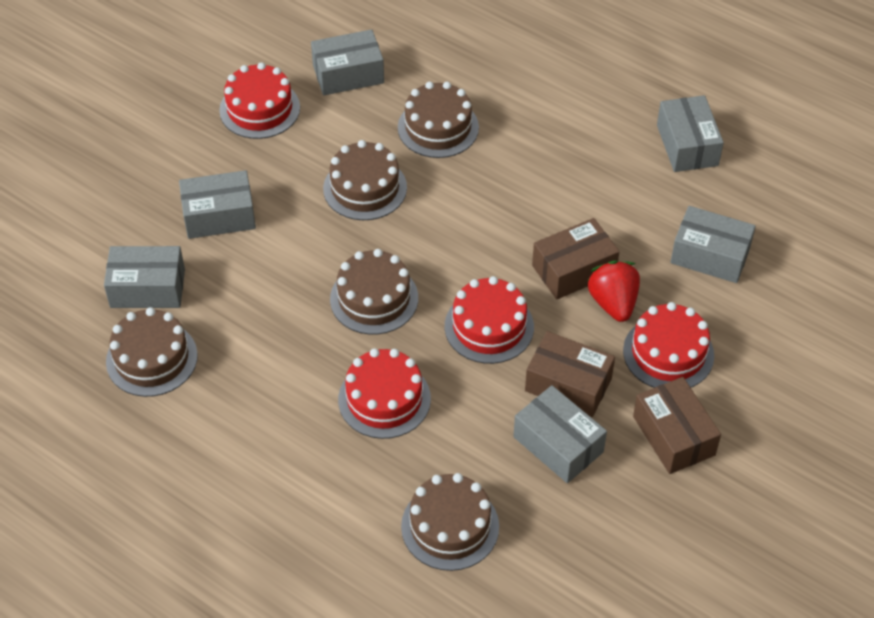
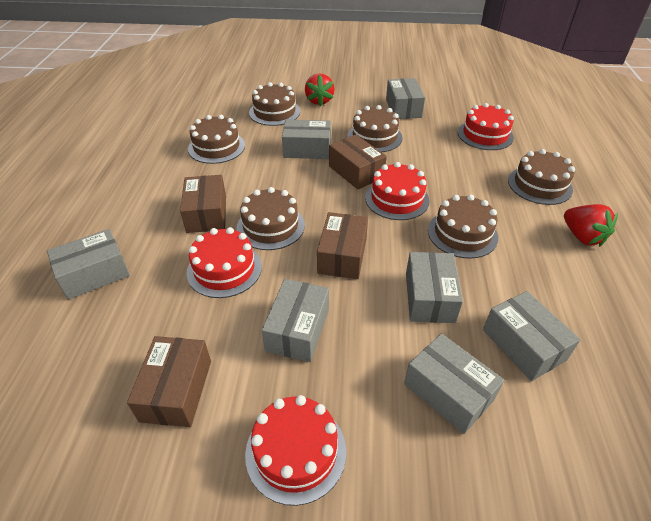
brown box: 3 -> 4
brown cake: 5 -> 6
grey box: 6 -> 7
red strawberry: 1 -> 2

